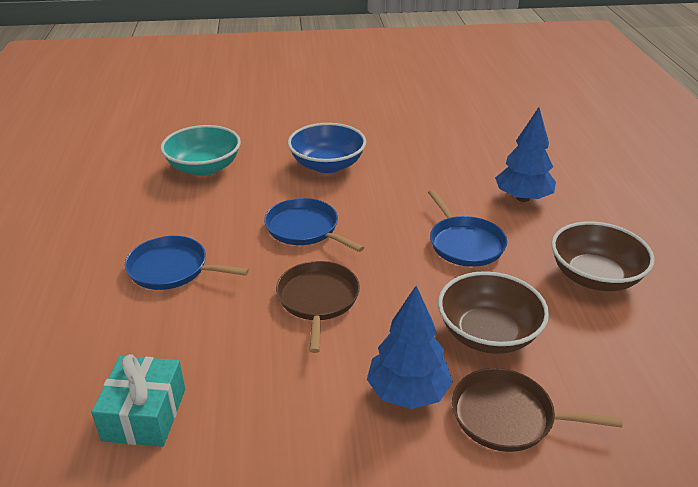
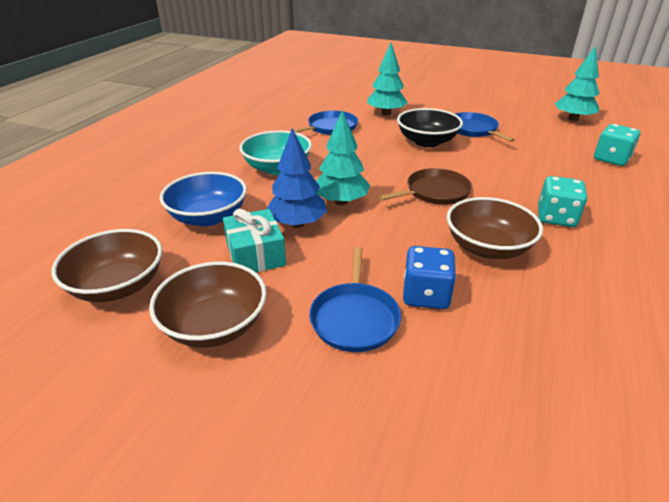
black bowl: 0 -> 1
blue dice: 0 -> 1
blue tree: 2 -> 1
brown bowl: 2 -> 3
brown pan: 2 -> 1
turquoise dice: 0 -> 2
turquoise tree: 0 -> 3

